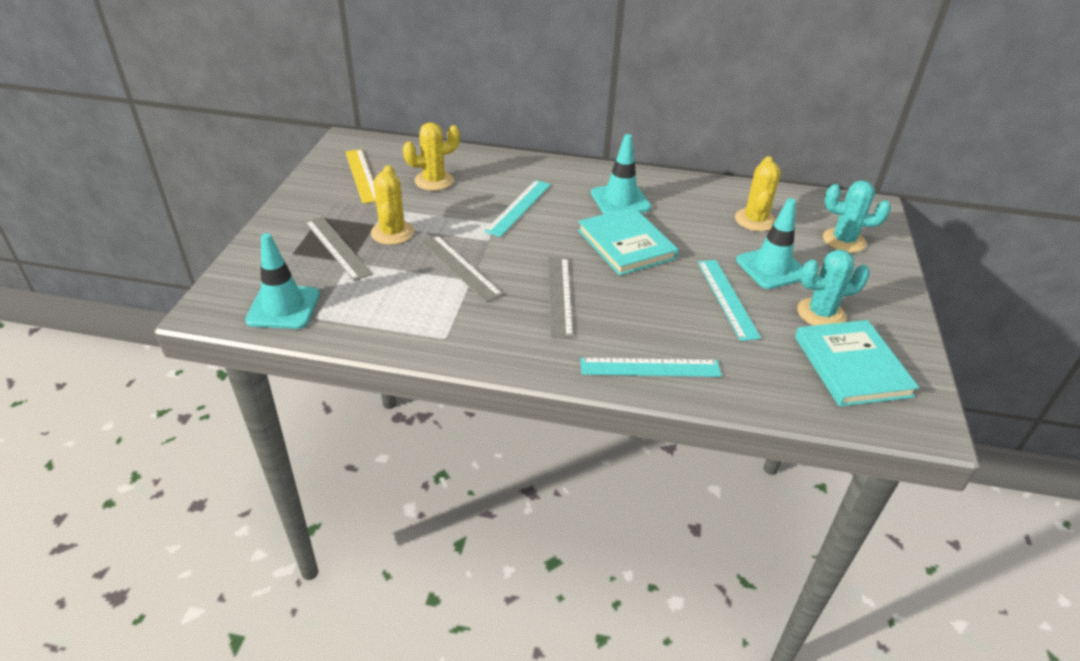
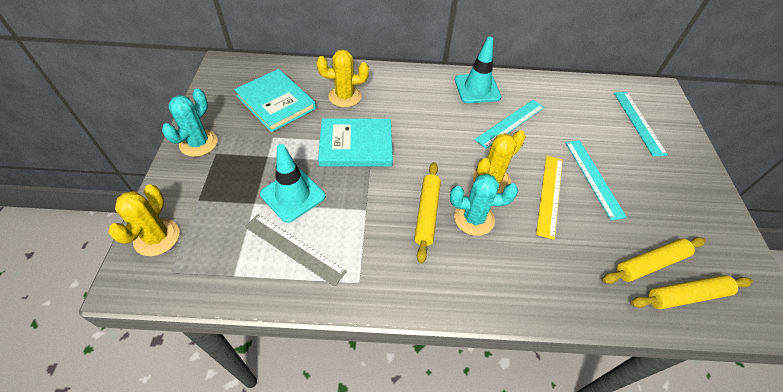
grey ruler: 3 -> 1
turquoise traffic cone: 3 -> 2
yellow rolling pin: 0 -> 3

